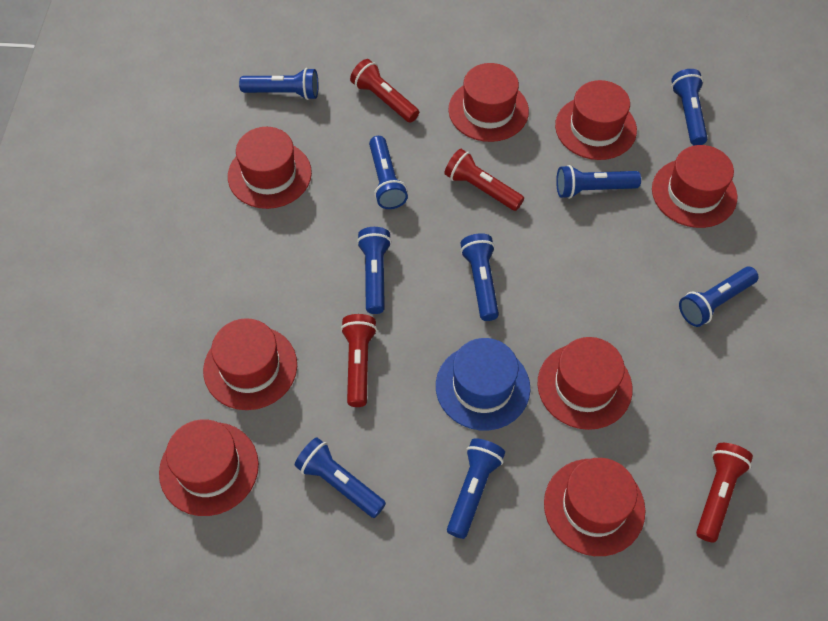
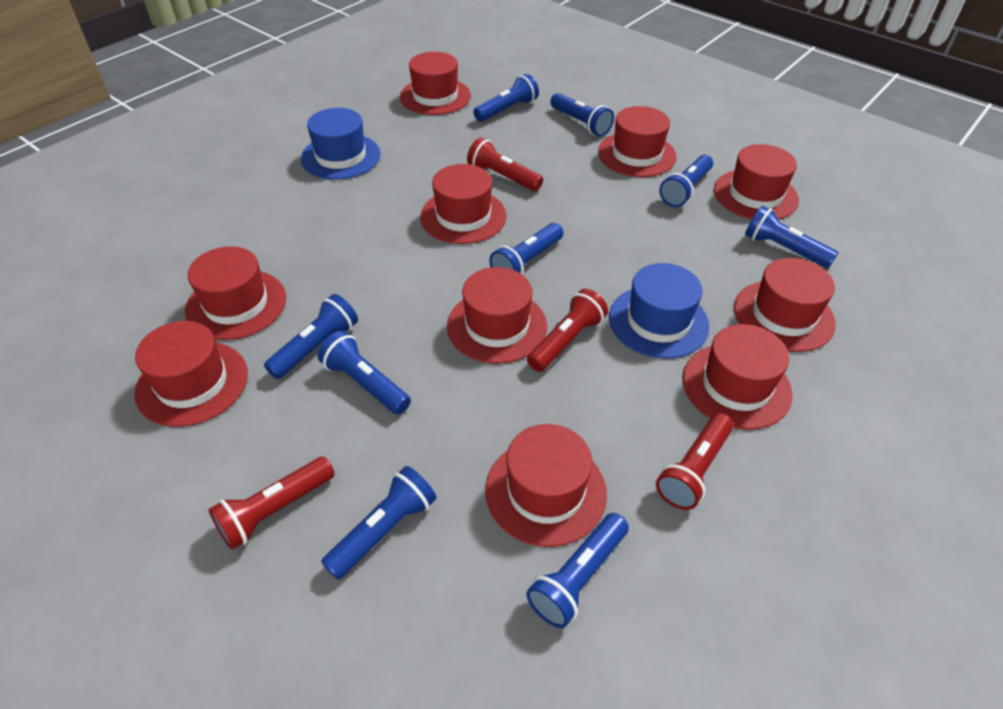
blue hat: 1 -> 2
red hat: 8 -> 10

